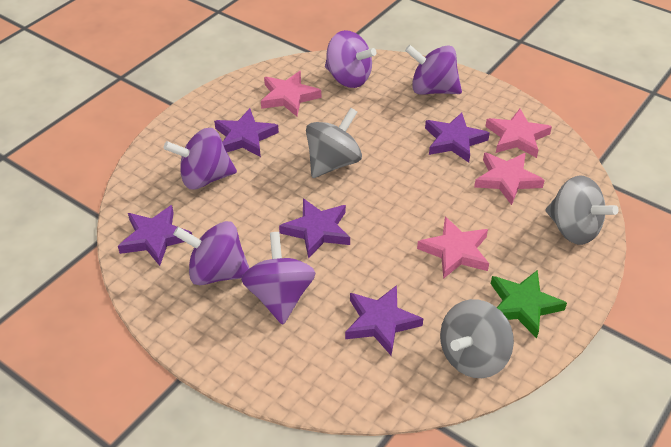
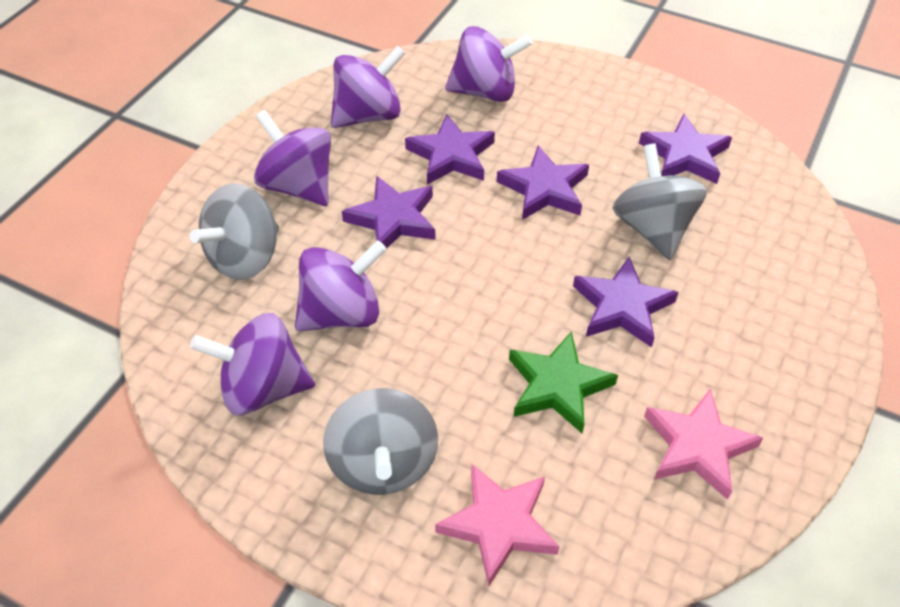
pink star: 4 -> 2

